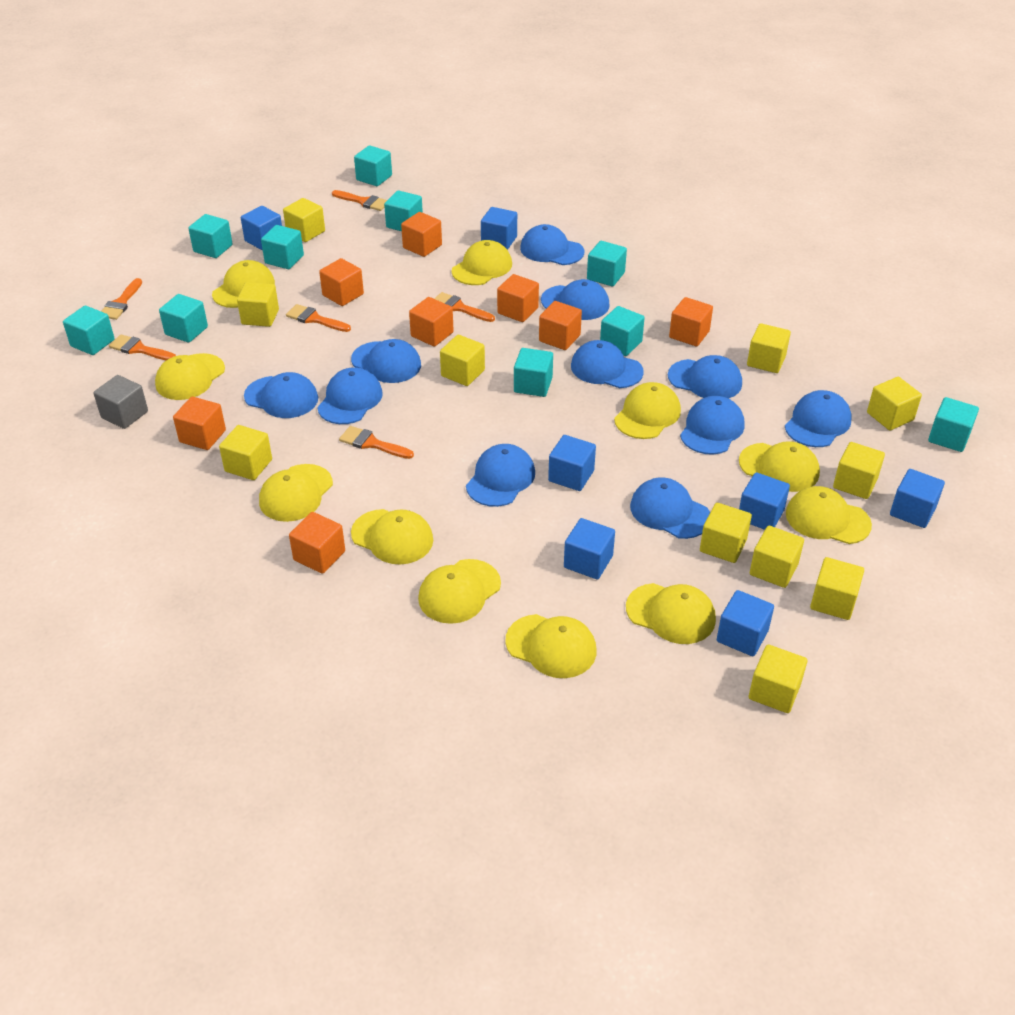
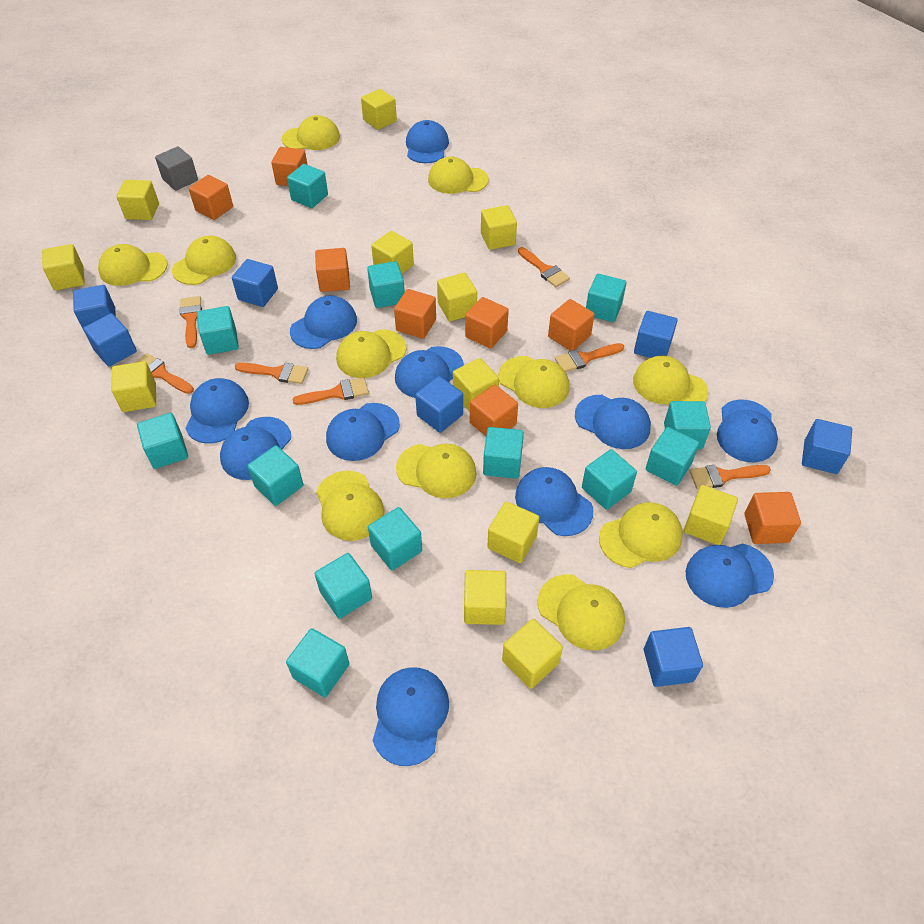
orange brush: 6 -> 7
turquoise cube: 10 -> 13
yellow cube: 11 -> 12

